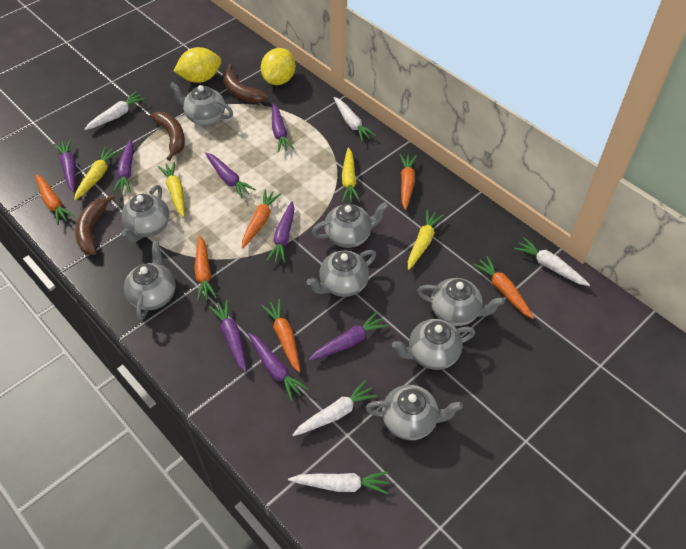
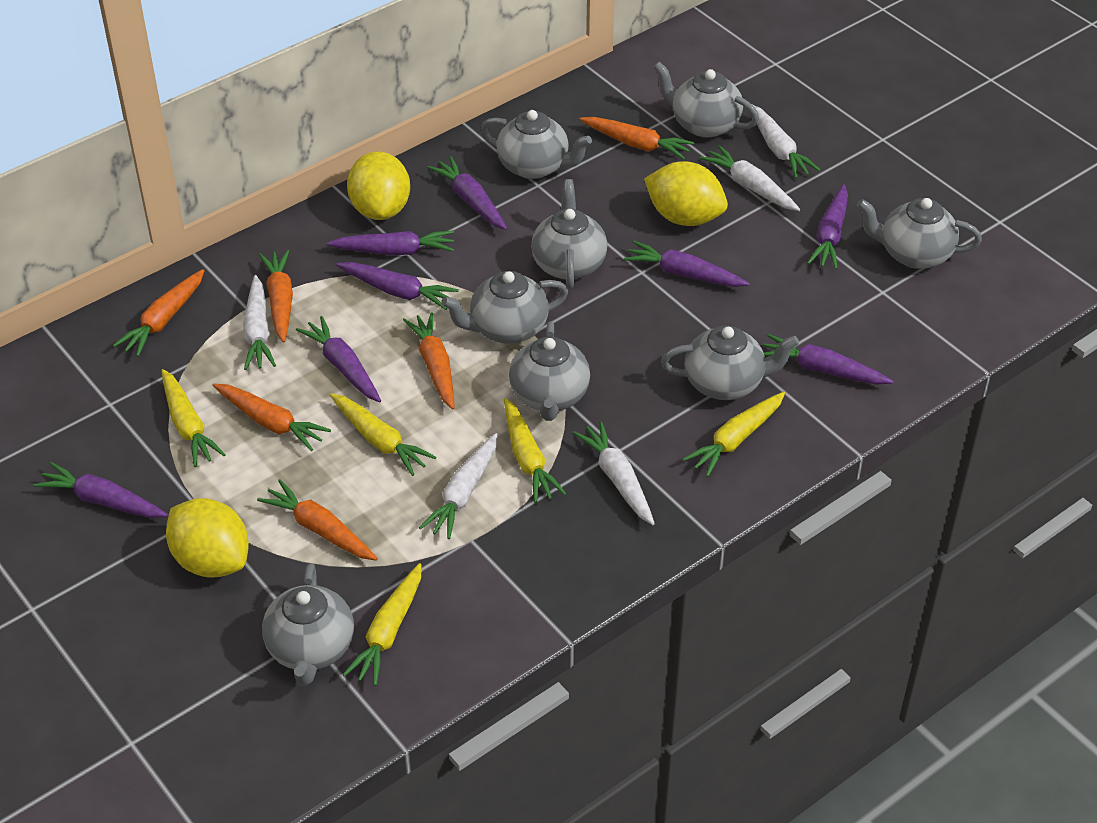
brown banana: 3 -> 0
yellow carrot: 4 -> 5
yellow lemon: 2 -> 3

